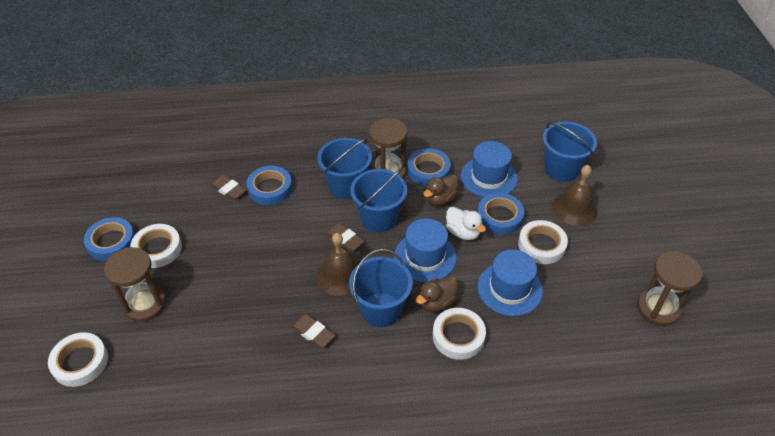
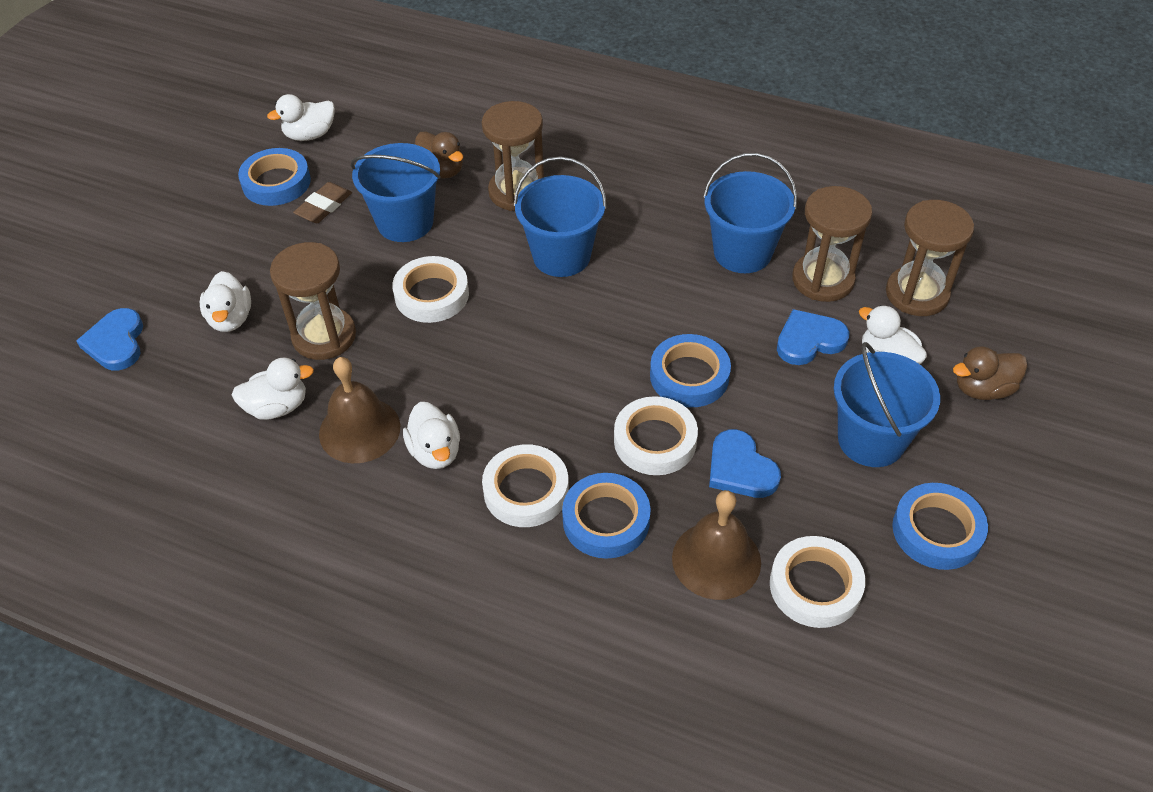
blue hat: 3 -> 0
blue heart: 0 -> 3
brown eraser: 3 -> 1
brown hourglass: 3 -> 4
white duck: 1 -> 5

